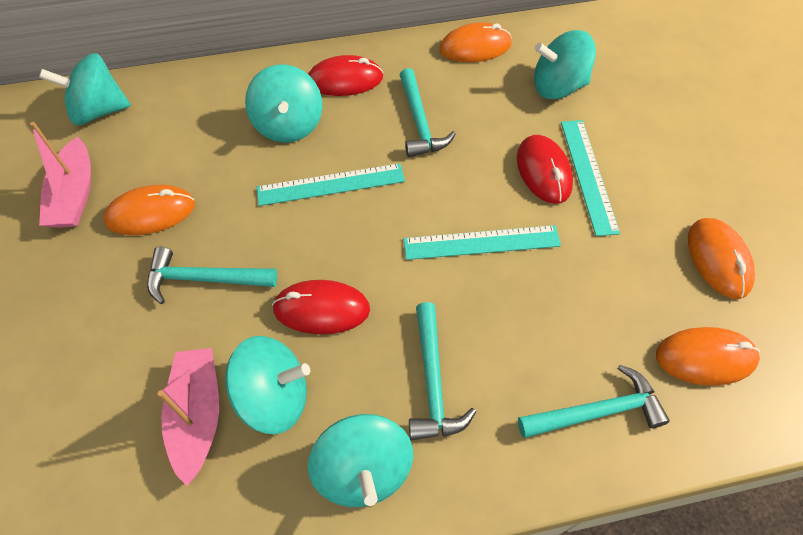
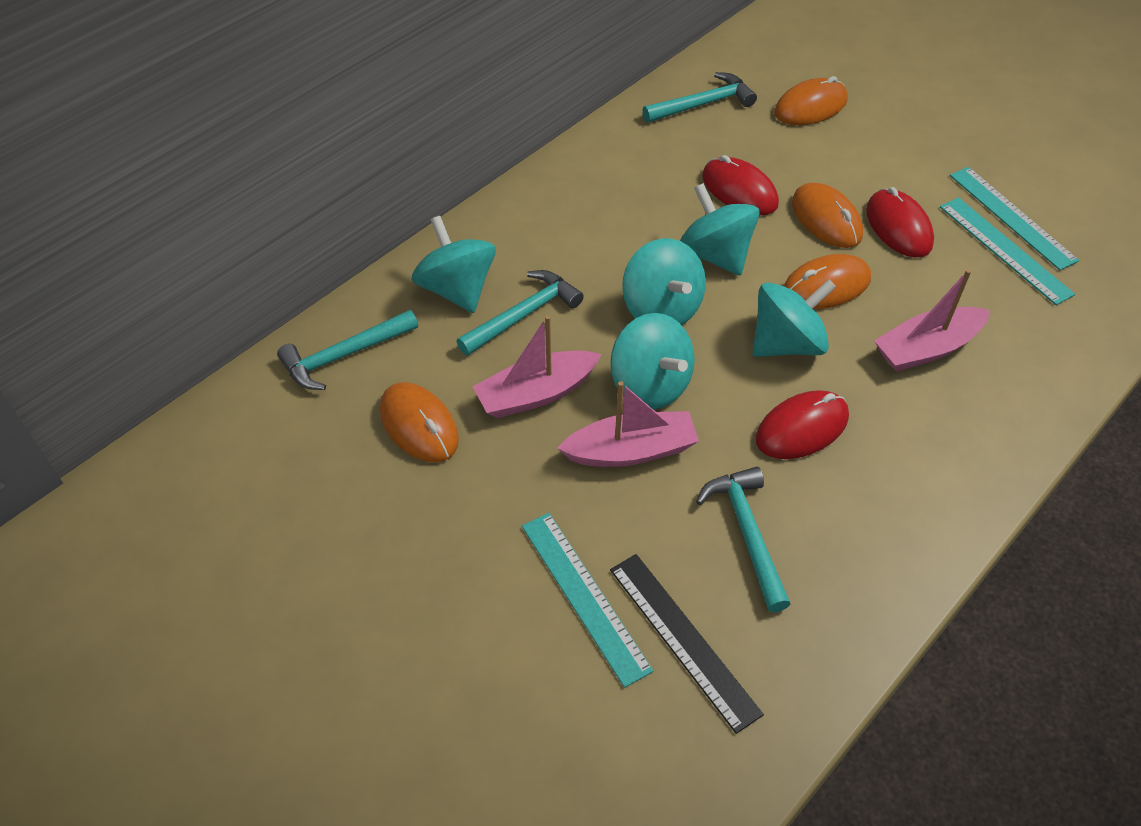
black ruler: 0 -> 1
pink boat: 2 -> 3

